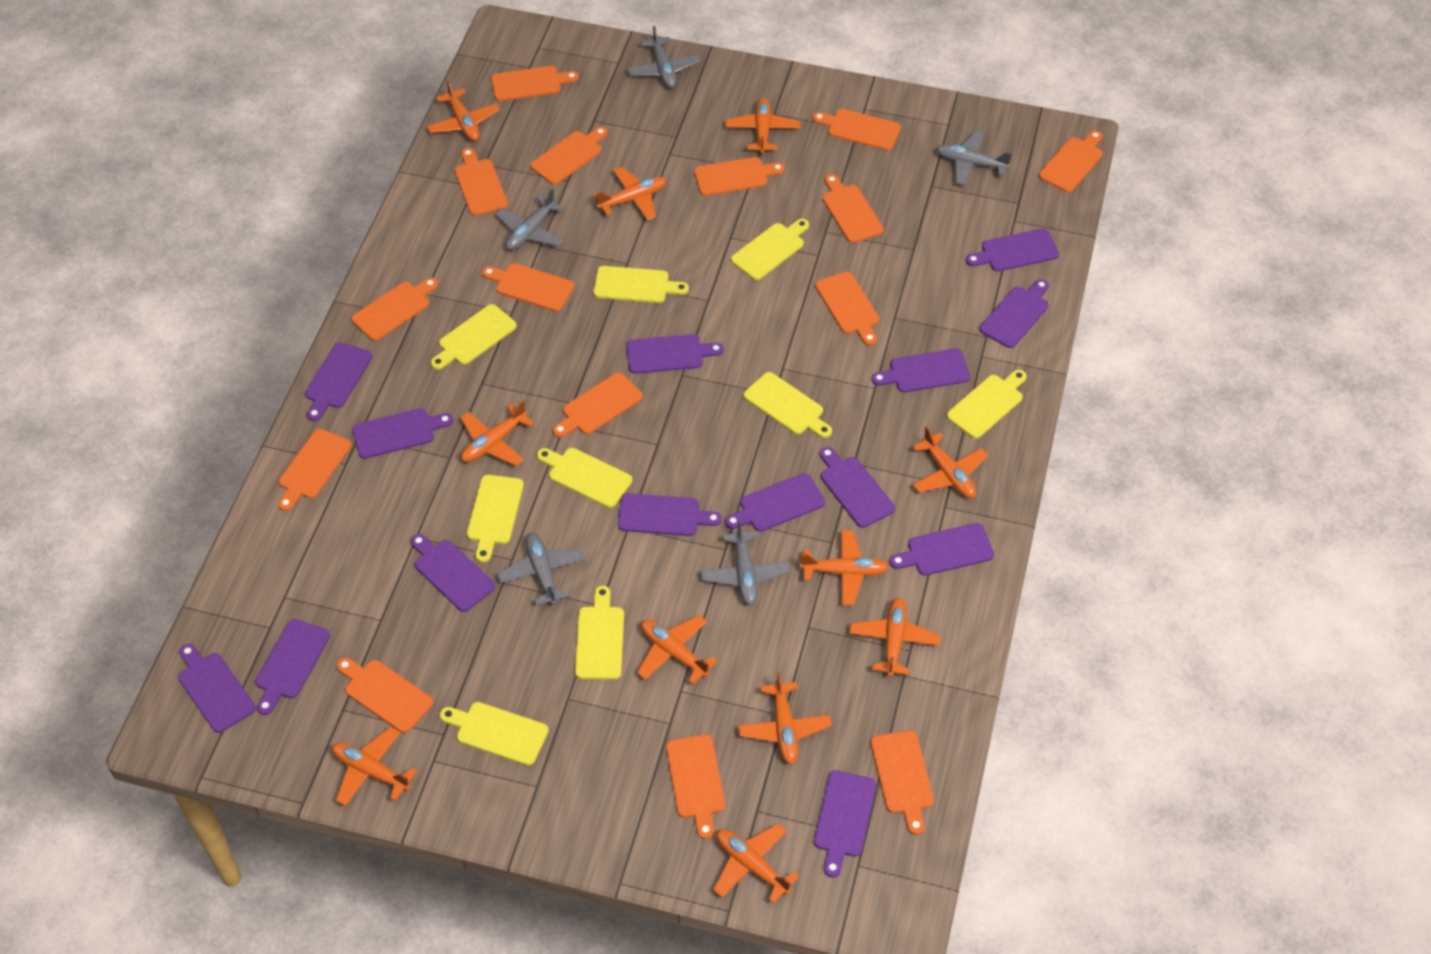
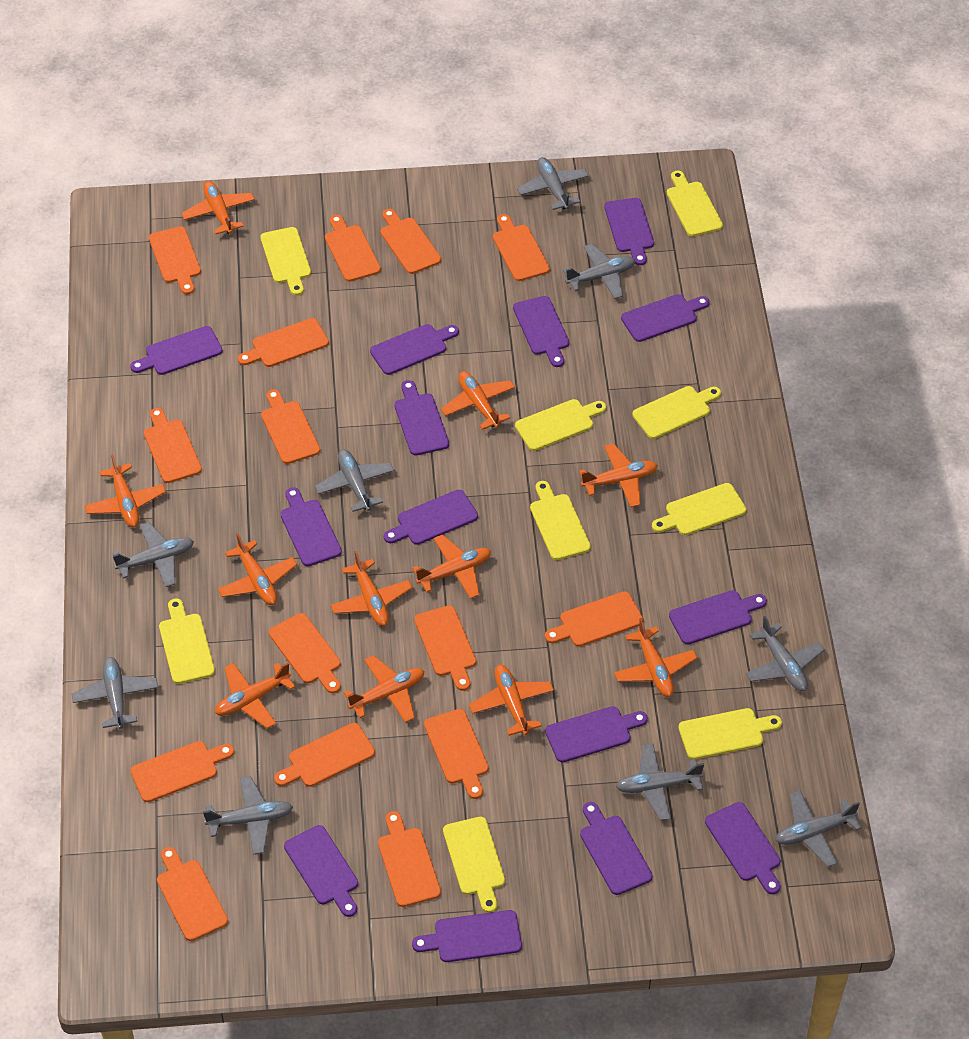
grey plane: 5 -> 9

